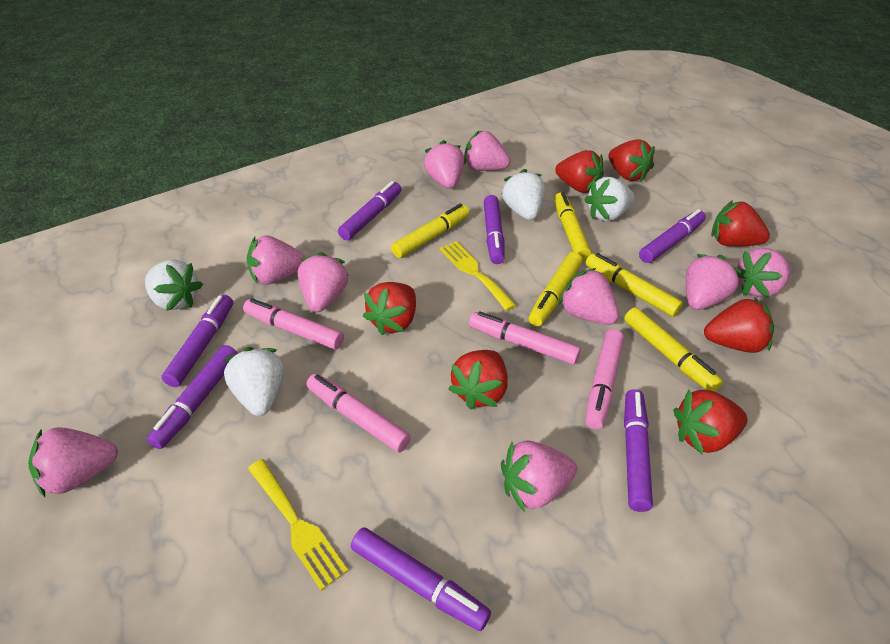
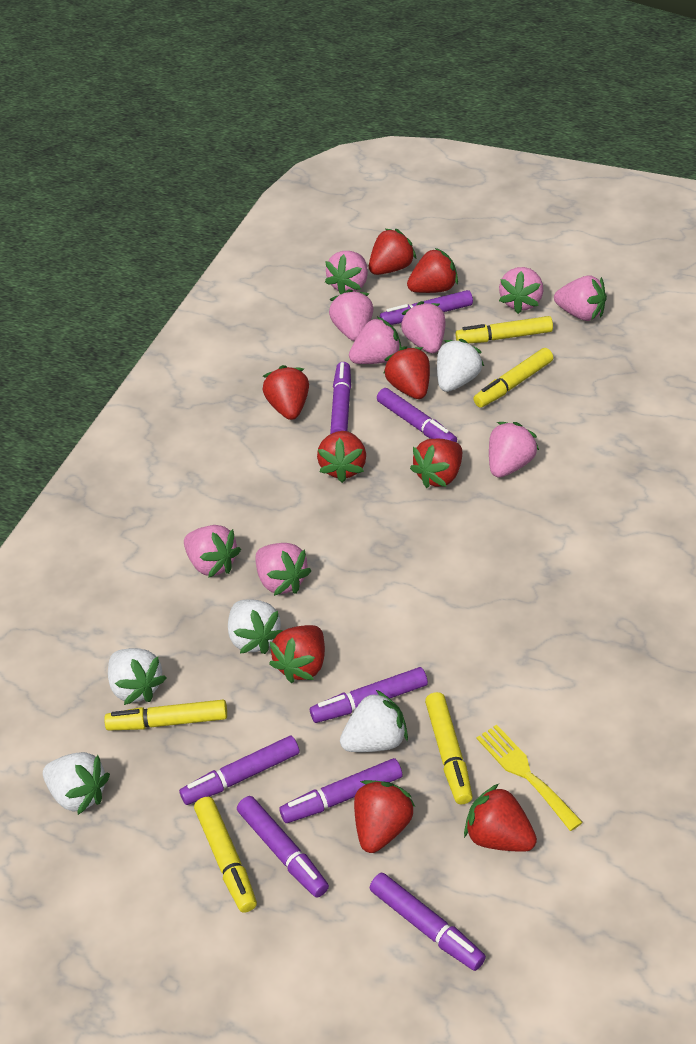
pink marker: 4 -> 0
purple marker: 7 -> 8
red strawberry: 7 -> 9
white strawberry: 4 -> 5
yellow fork: 2 -> 1

